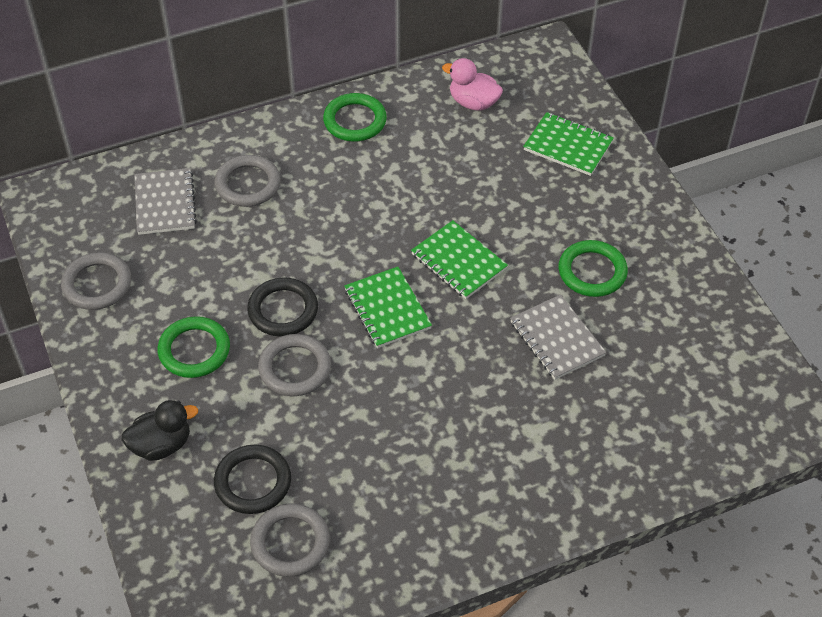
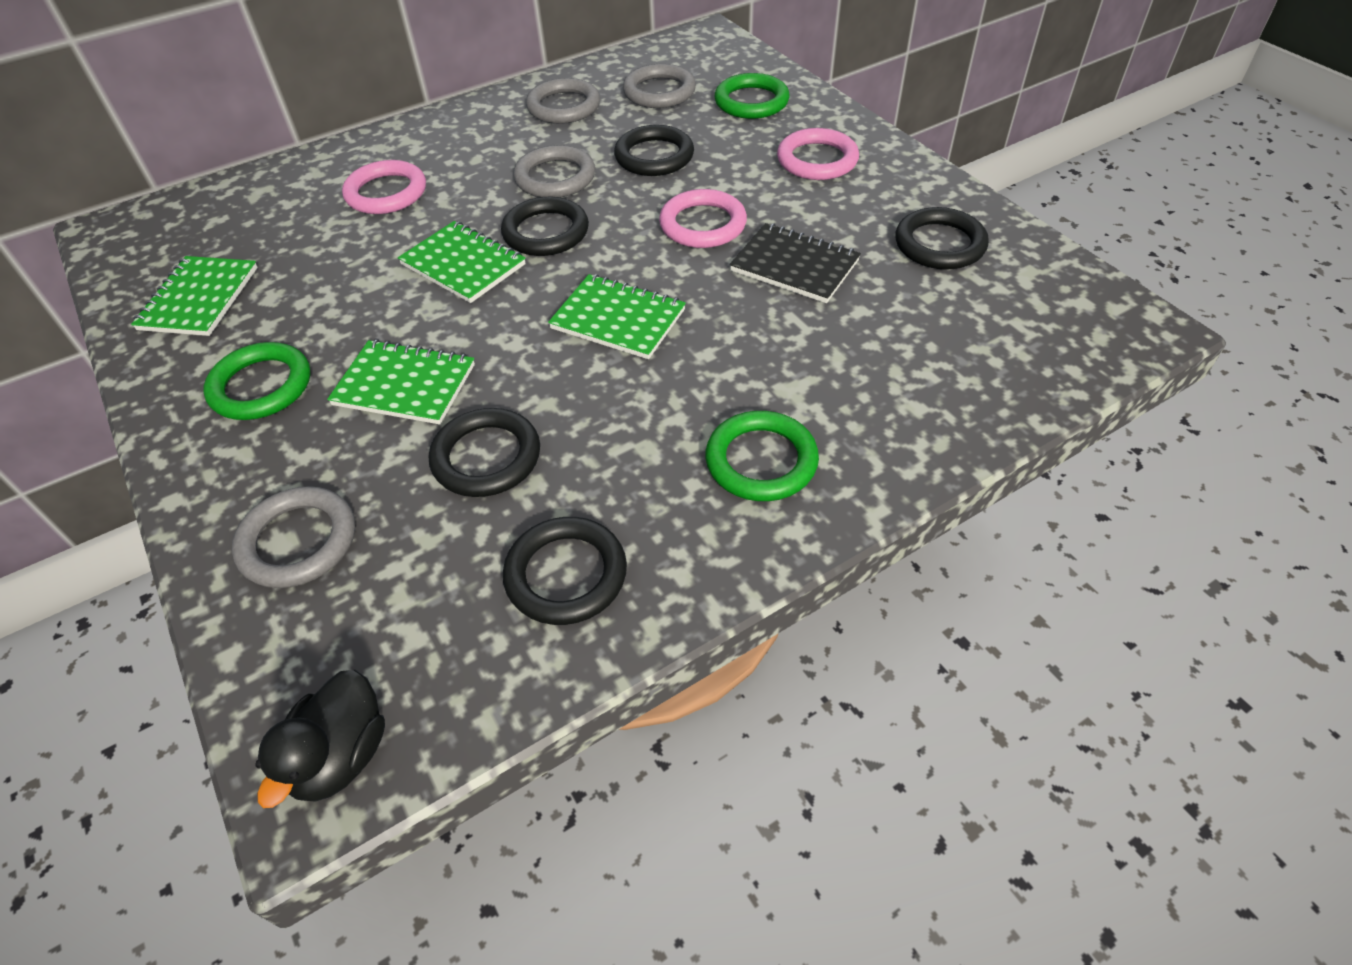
black notebook: 0 -> 1
black ring: 2 -> 5
green notebook: 3 -> 4
grey notebook: 2 -> 0
pink duck: 1 -> 0
pink ring: 0 -> 3

